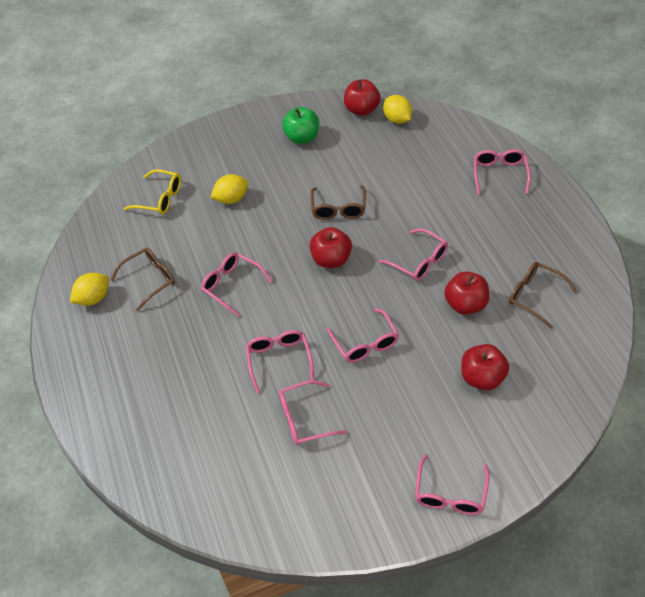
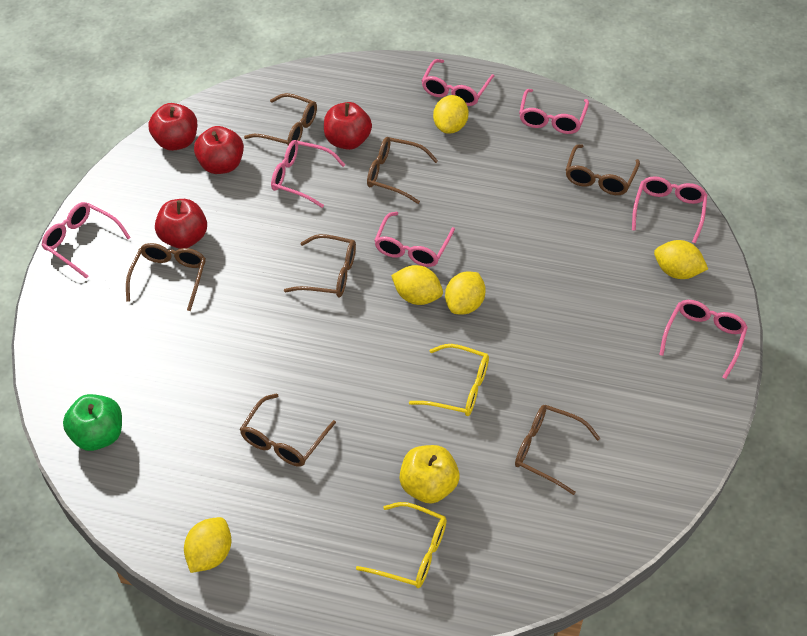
brown glasses: 3 -> 7
yellow apple: 0 -> 1
yellow glasses: 1 -> 2
yellow lemon: 3 -> 5

